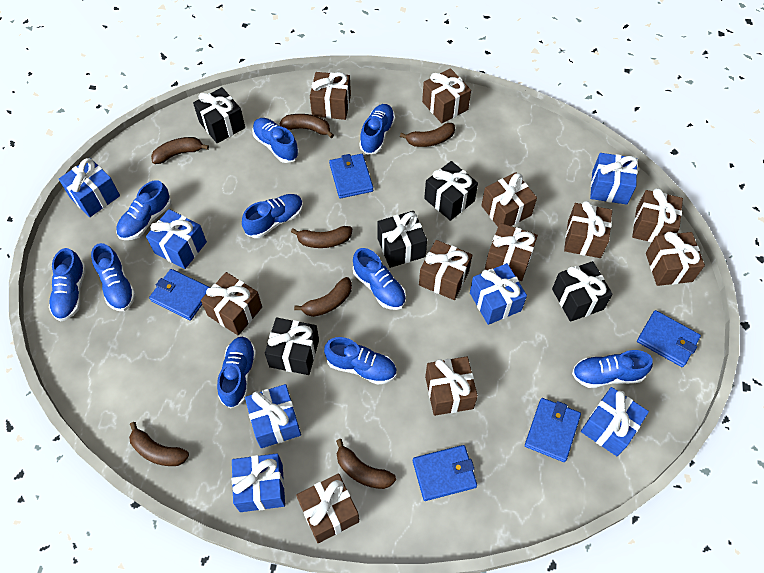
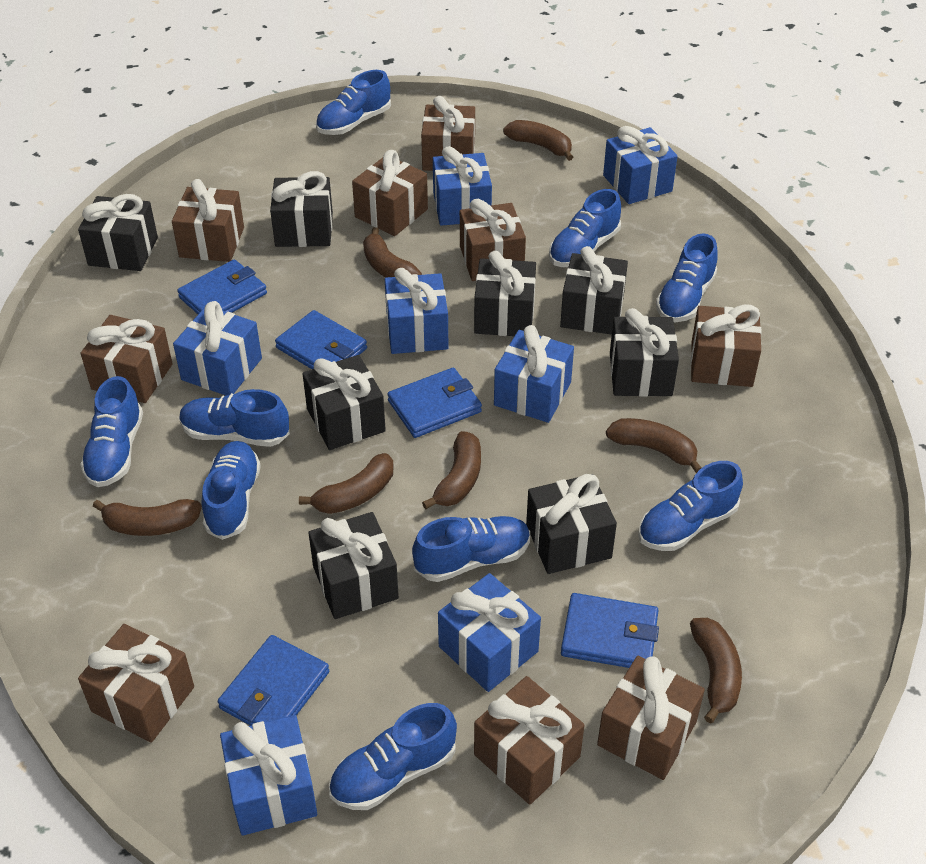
black gift: 5 -> 8
blue shoe: 10 -> 9
brown gift: 11 -> 9

